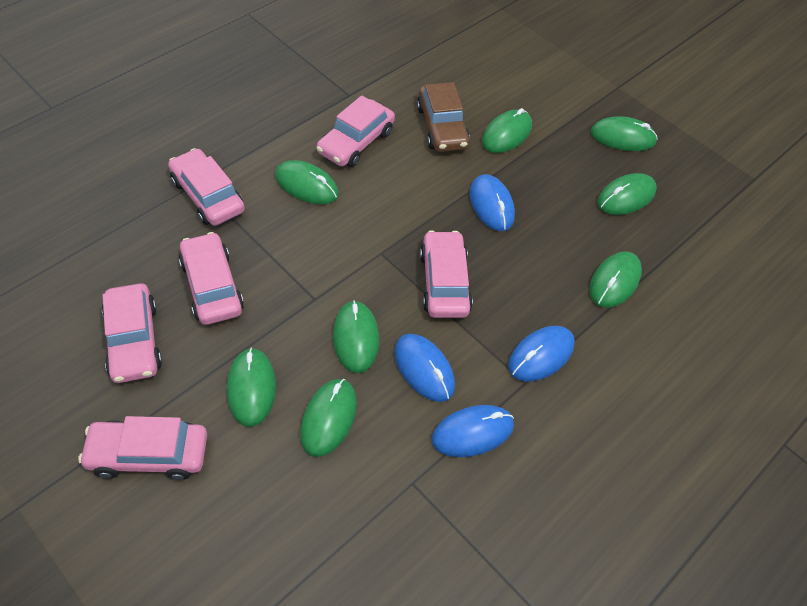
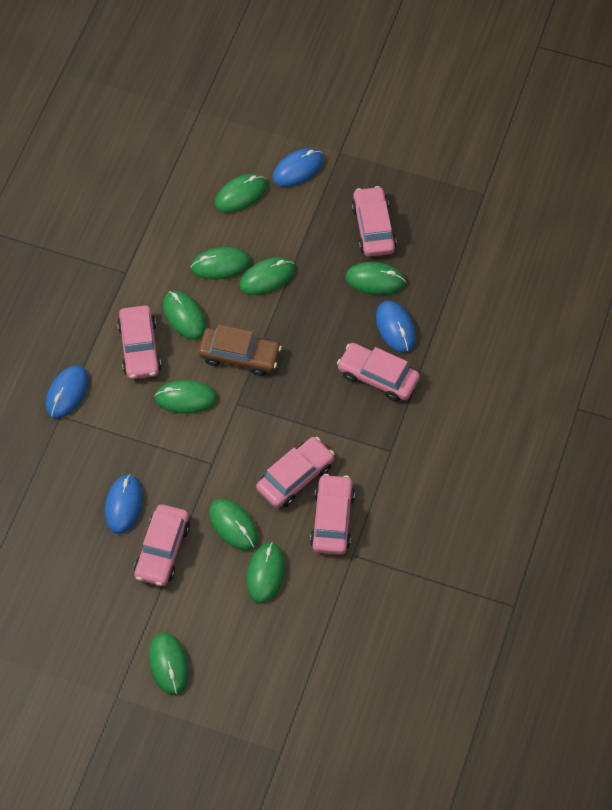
green mouse: 8 -> 9

